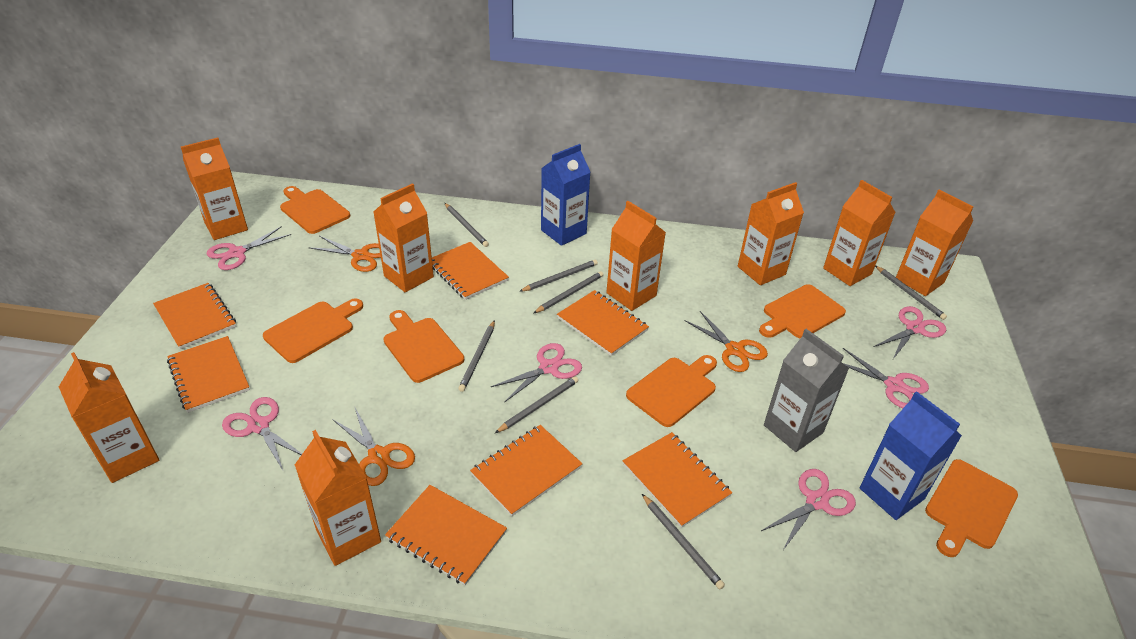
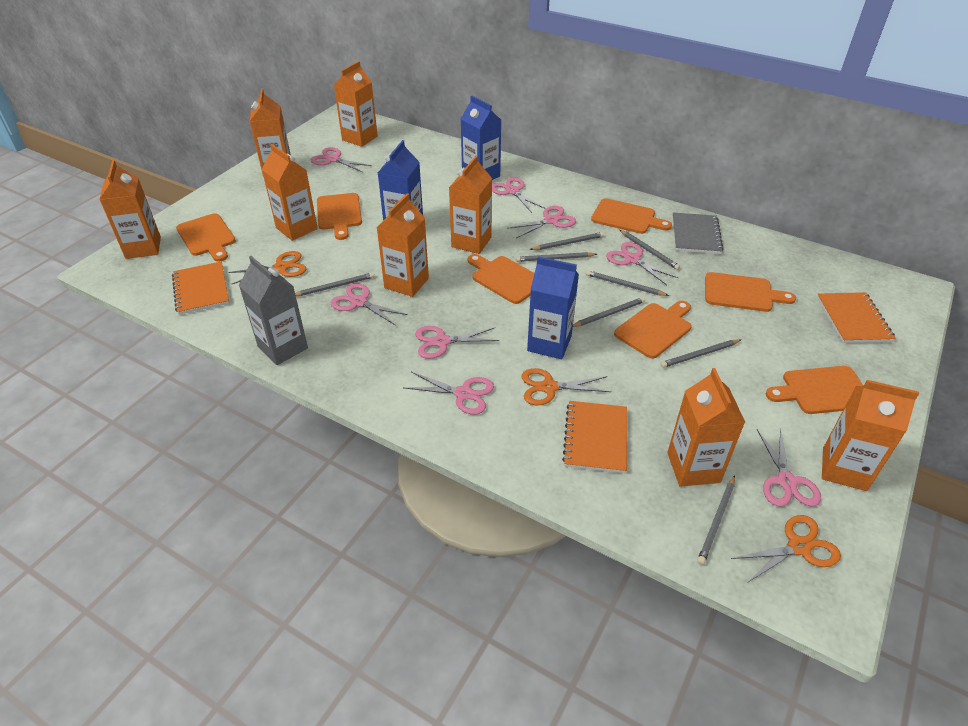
blue carton: 2 -> 3
grey notebook: 0 -> 1
grey pencil: 7 -> 8
orange cutting board: 6 -> 7
orange notebook: 7 -> 3
pink scissors: 6 -> 8

